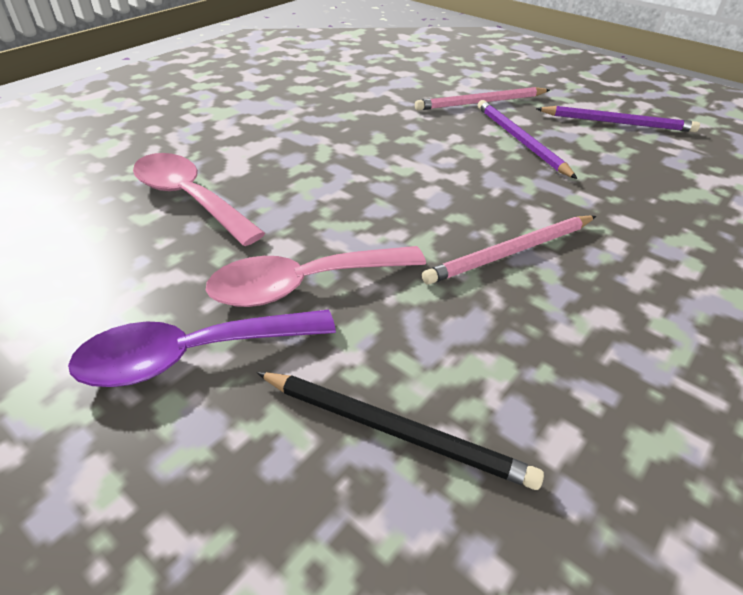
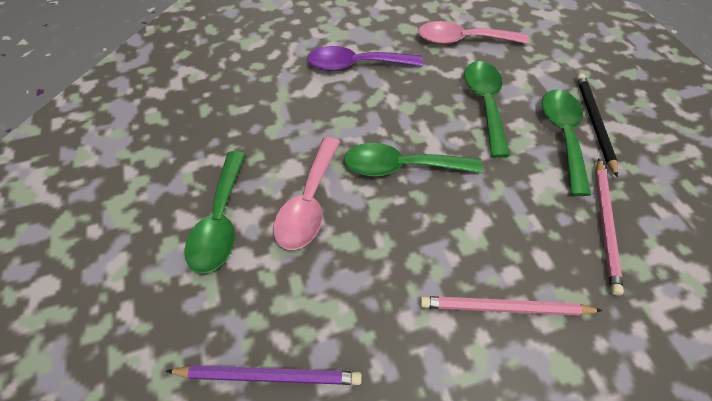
green spoon: 0 -> 4
purple pencil: 2 -> 1

